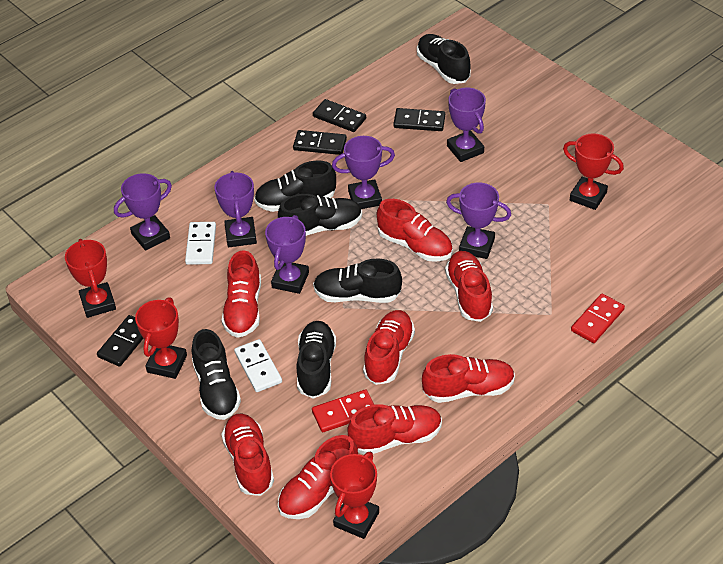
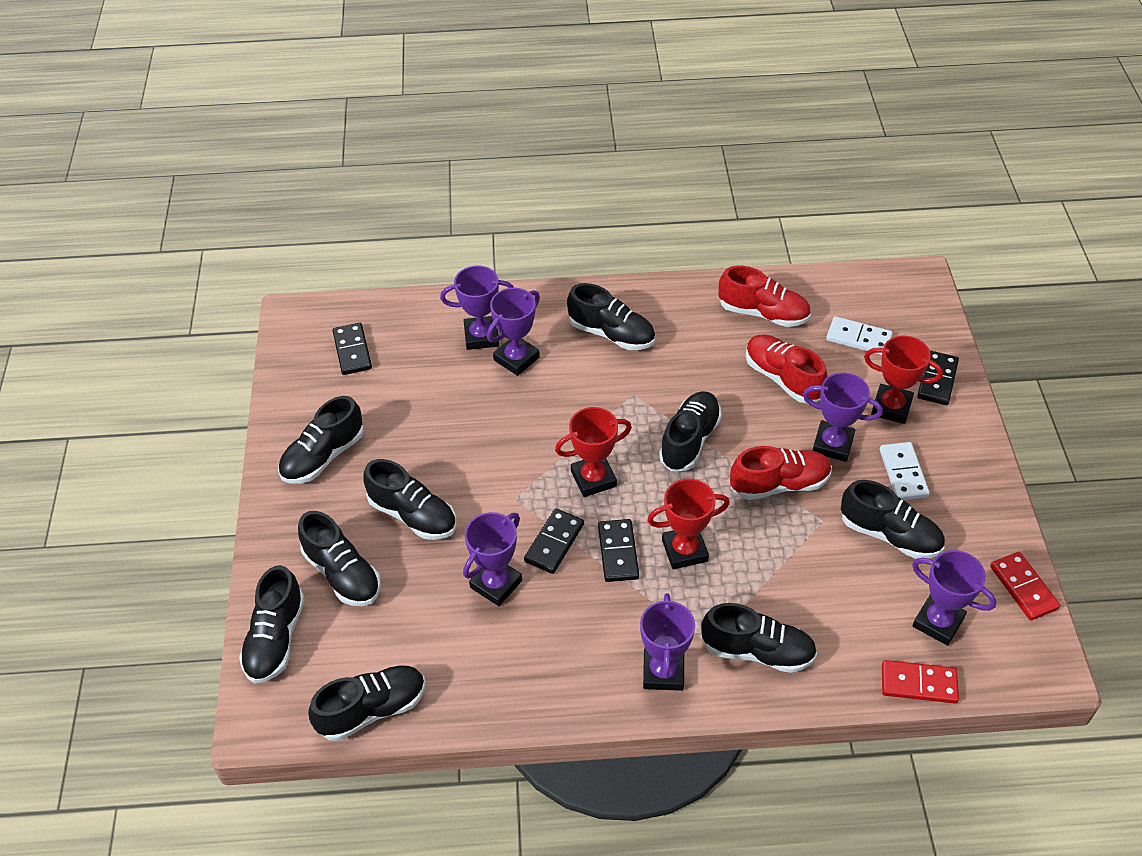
black shoe: 6 -> 9
red shoe: 8 -> 3
red trophy: 4 -> 3

